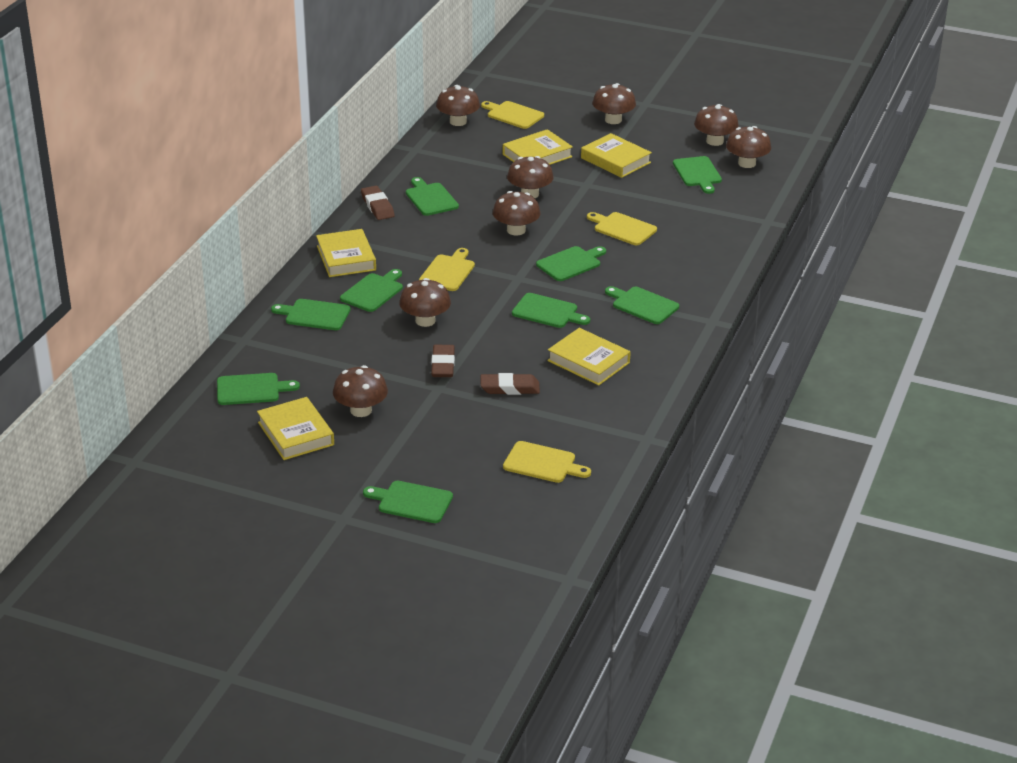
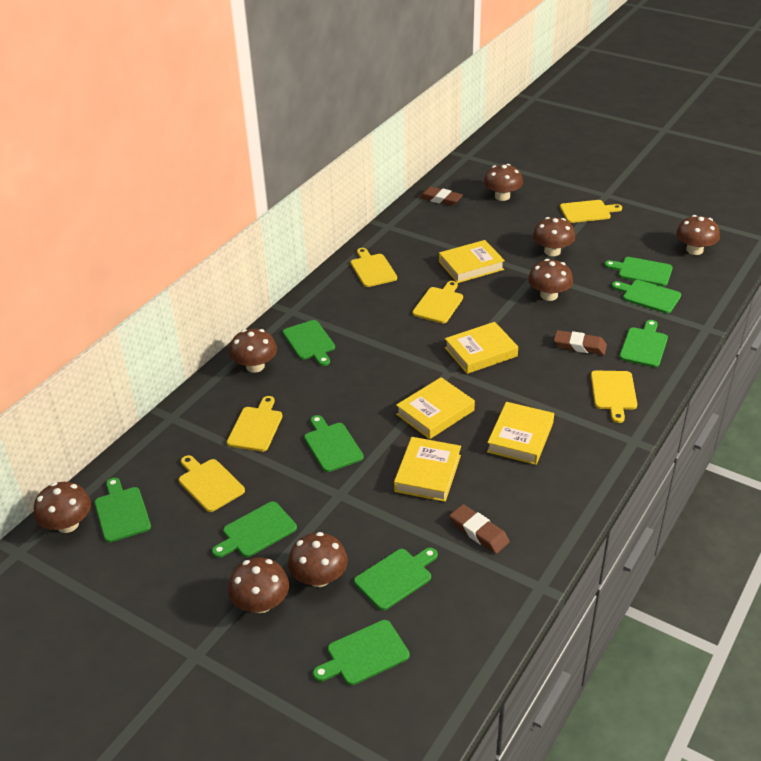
yellow cutting board: 4 -> 6

